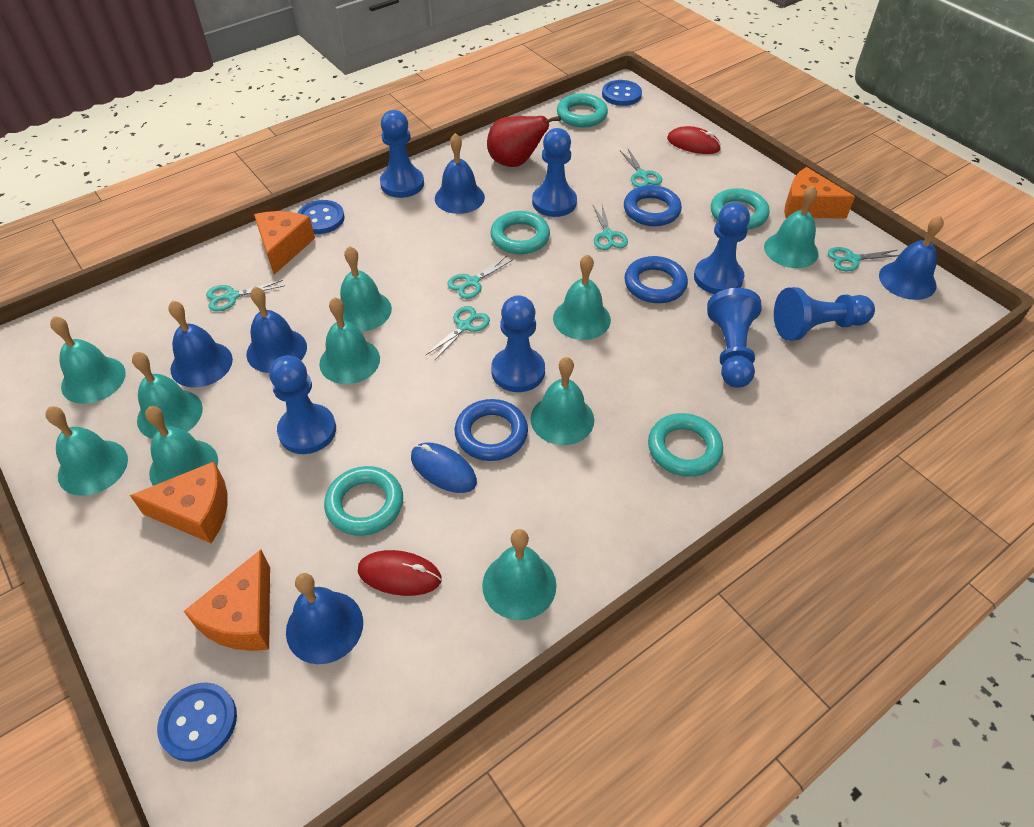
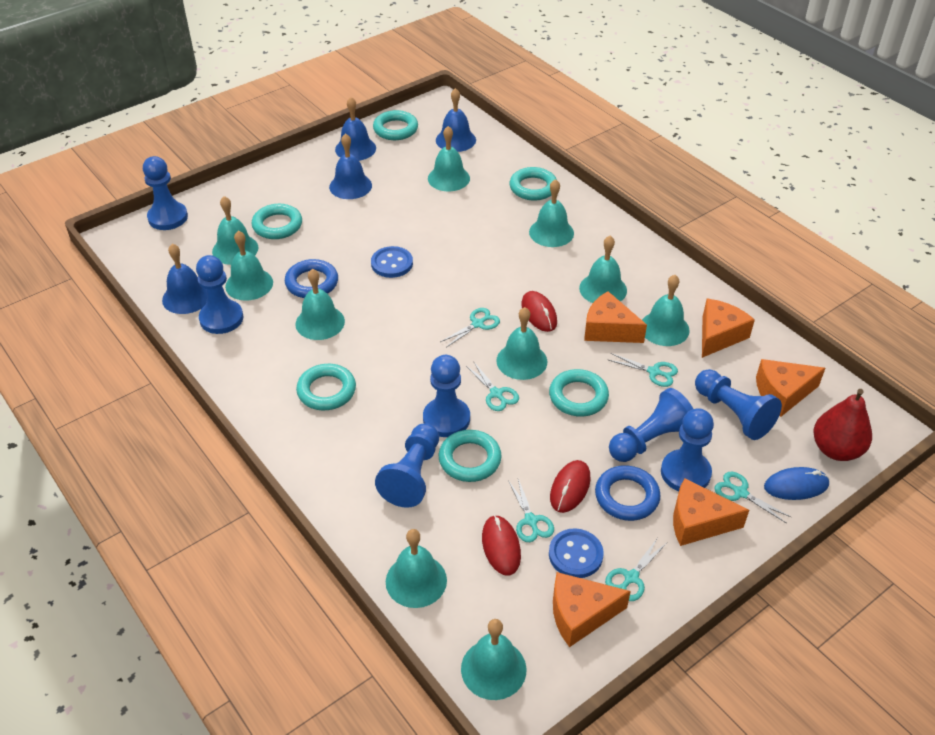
blue bell: 5 -> 4
blue button: 3 -> 2
blue ring: 3 -> 2
orange cheese: 4 -> 5
red mouse: 2 -> 3
turquoise ring: 5 -> 6

